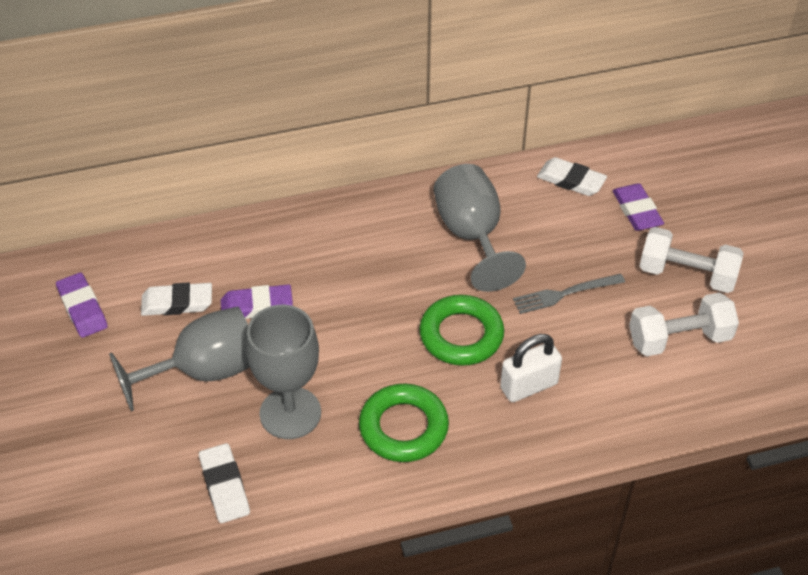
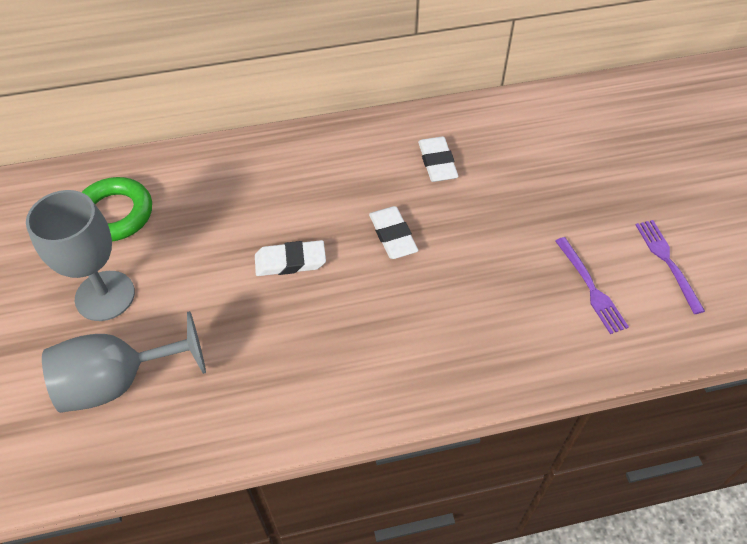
green ring: 2 -> 1
grey fork: 1 -> 0
grey goblet: 3 -> 2
purple eraser: 3 -> 0
purple fork: 0 -> 2
white dumbbell: 2 -> 0
white padlock: 1 -> 0

